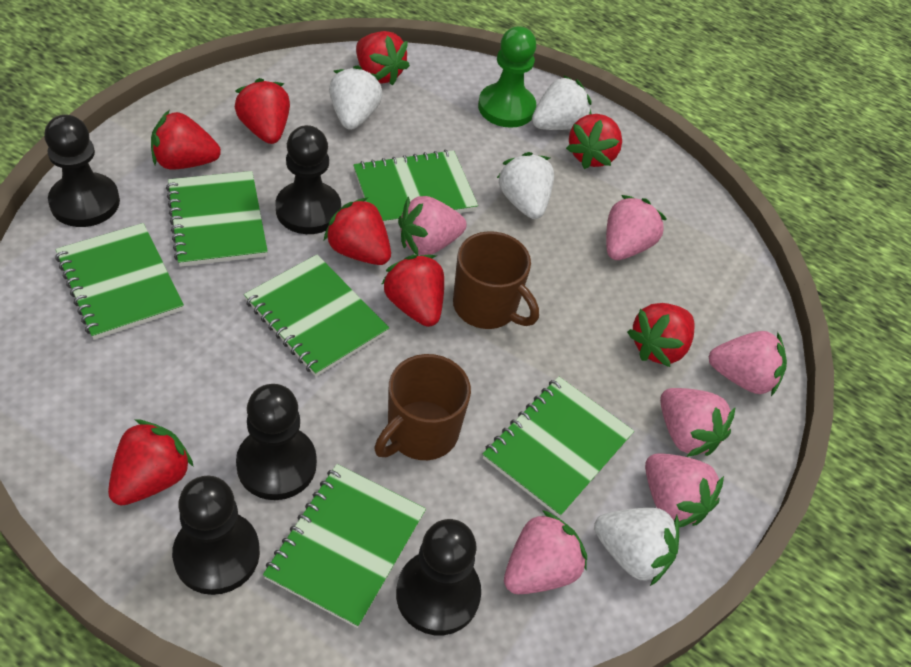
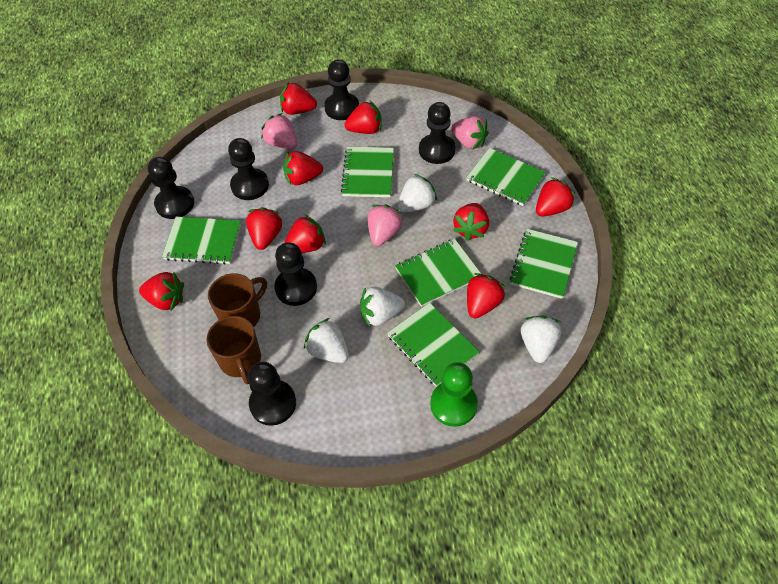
black pawn: 5 -> 6
pink strawberry: 6 -> 3
red strawberry: 8 -> 9

